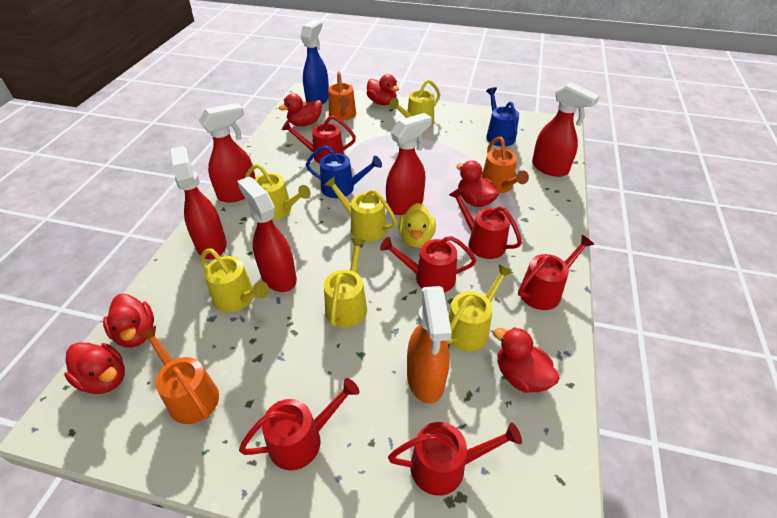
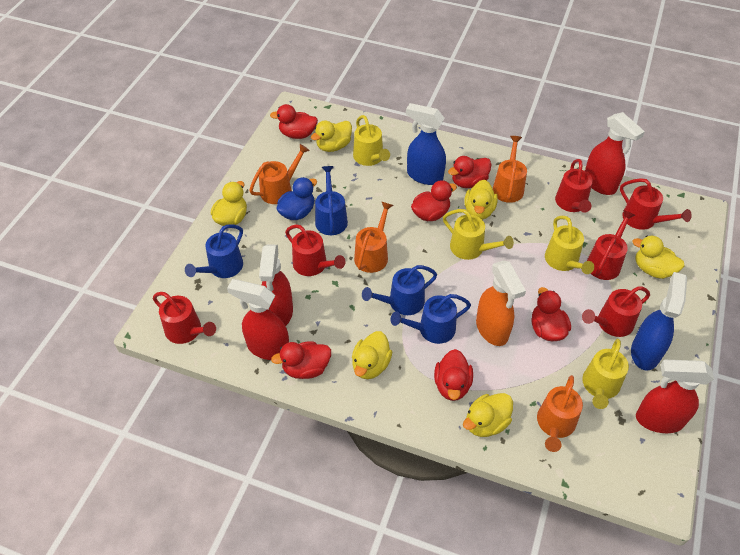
blue duck: 0 -> 1
blue spray bottle: 1 -> 2
blue watering can: 2 -> 4
orange watering can: 3 -> 4
red spray bottle: 5 -> 4
yellow duck: 1 -> 6
yellow watering can: 6 -> 4

